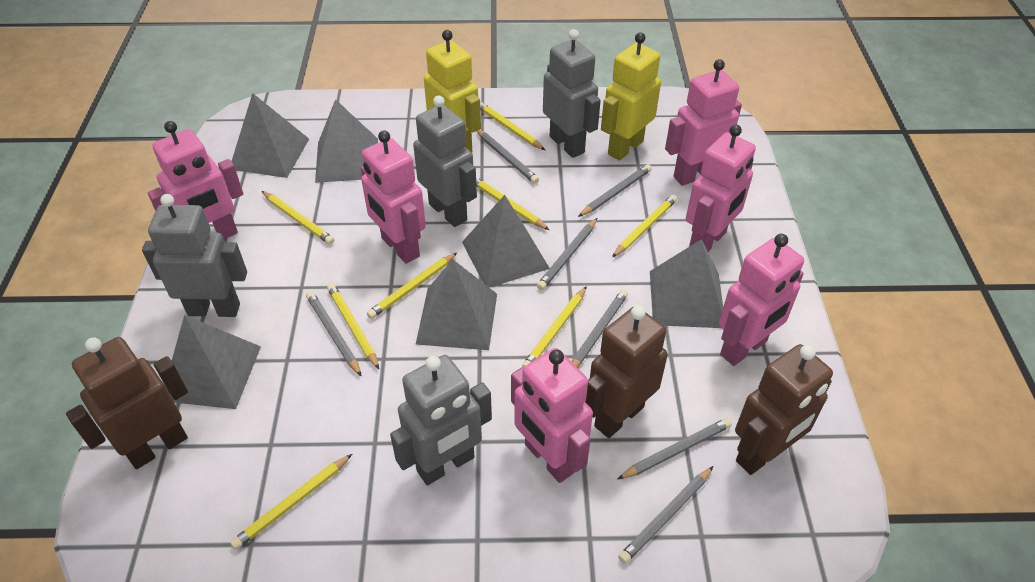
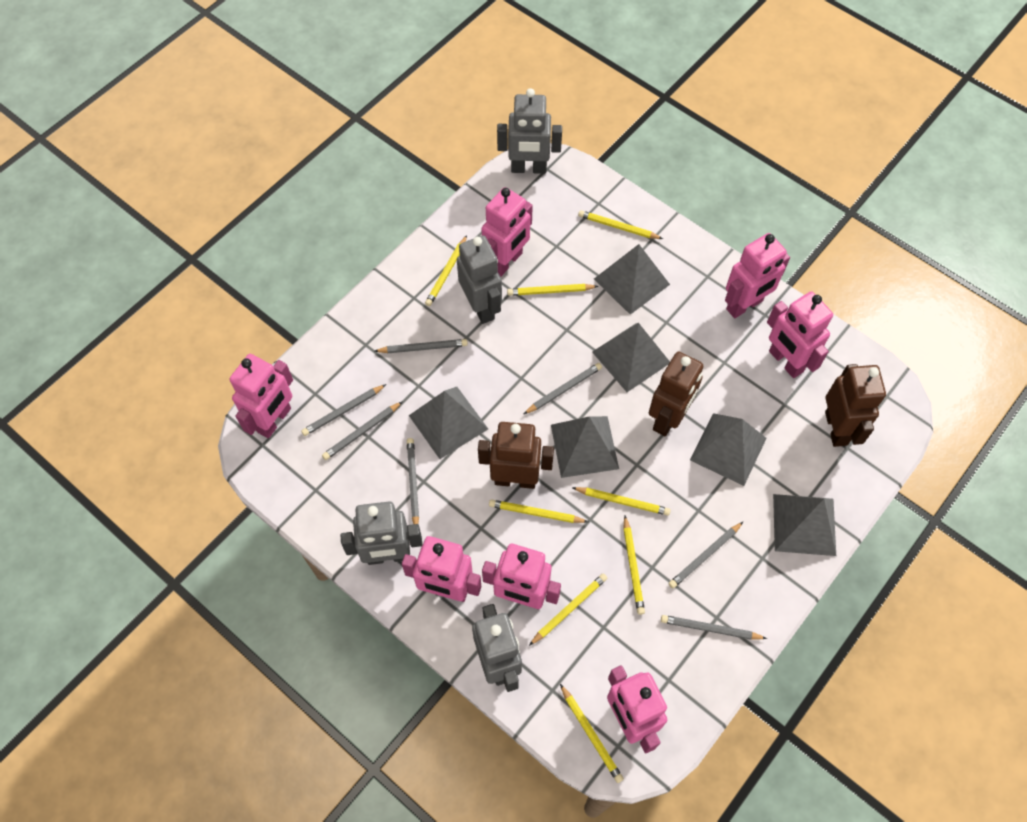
pink robot: 6 -> 7
yellow robot: 2 -> 0

